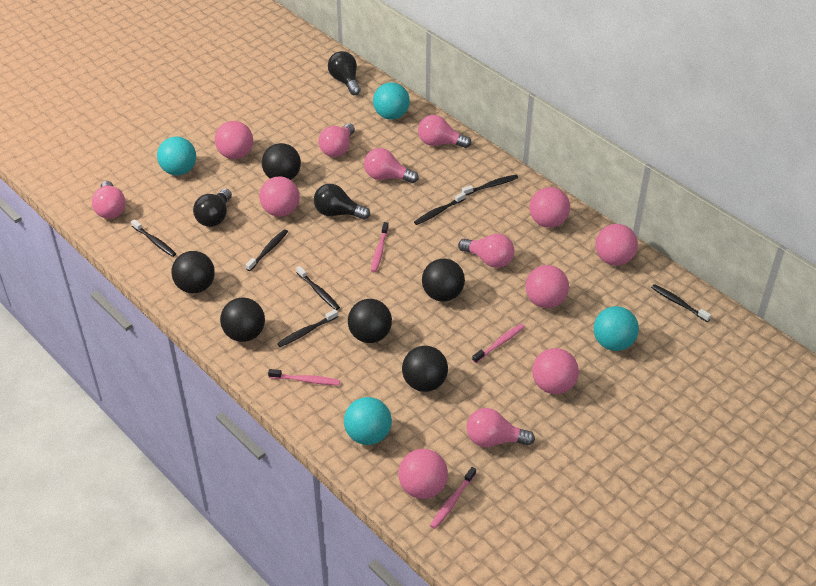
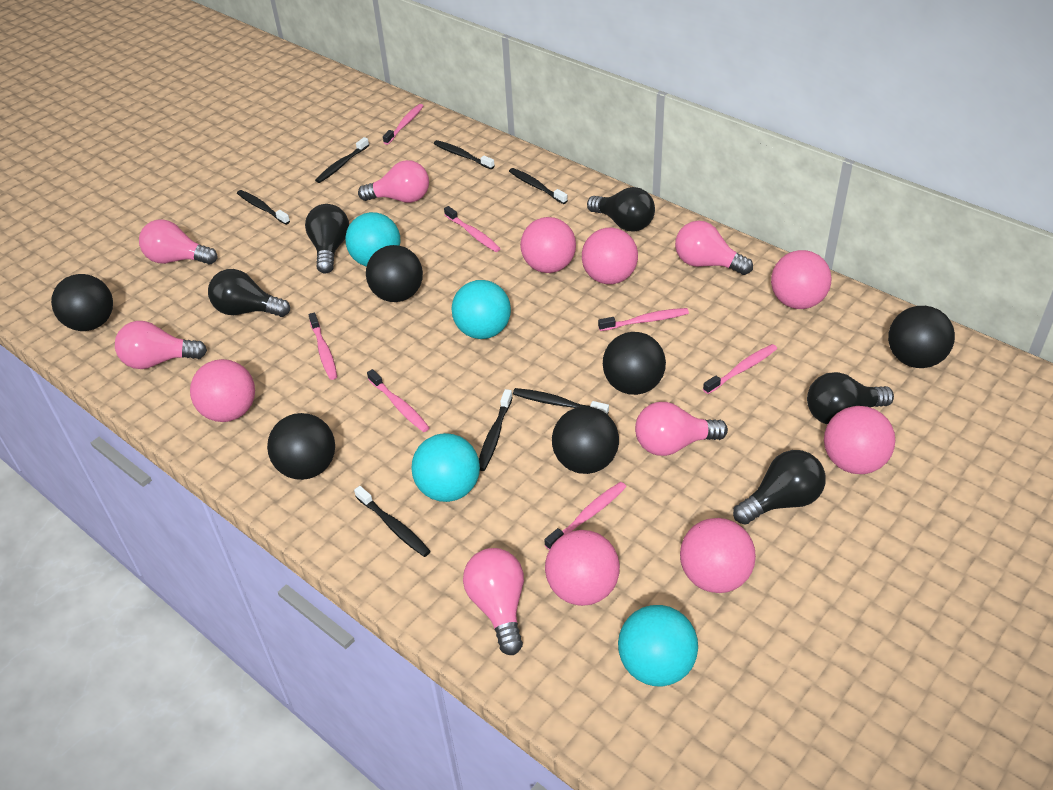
black light bulb: 3 -> 5
pink toothbrush: 4 -> 7

